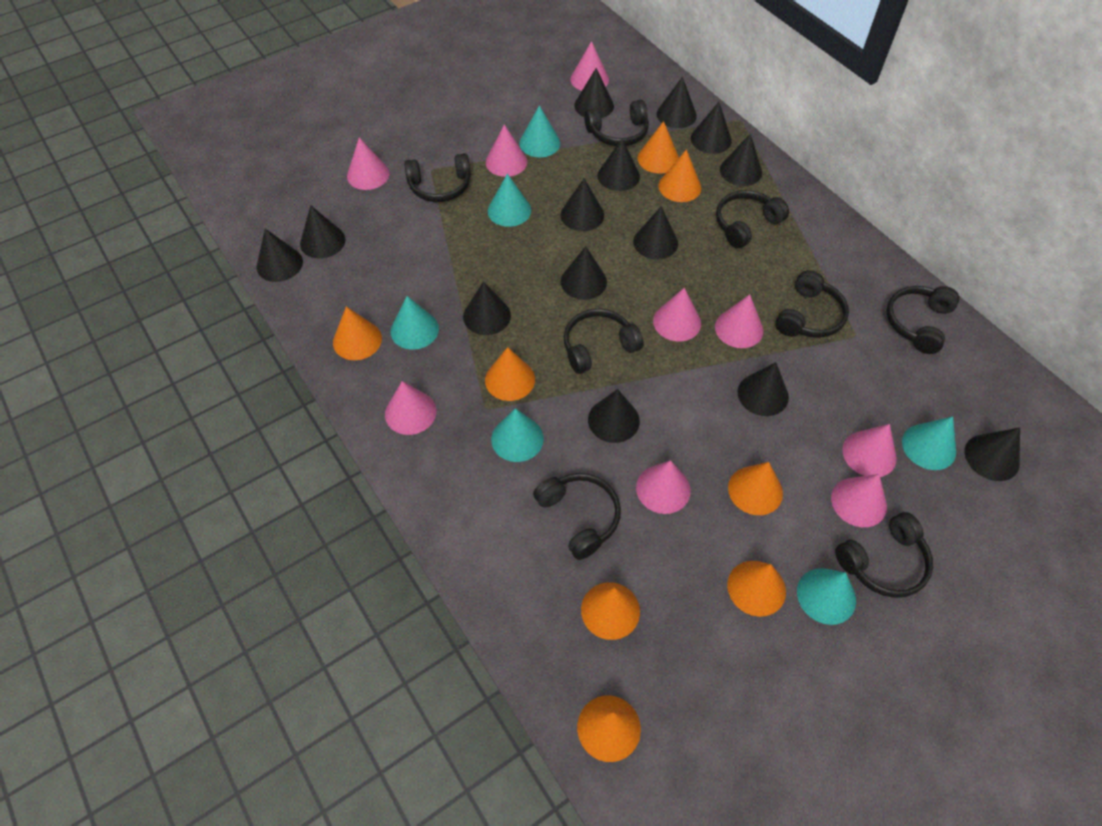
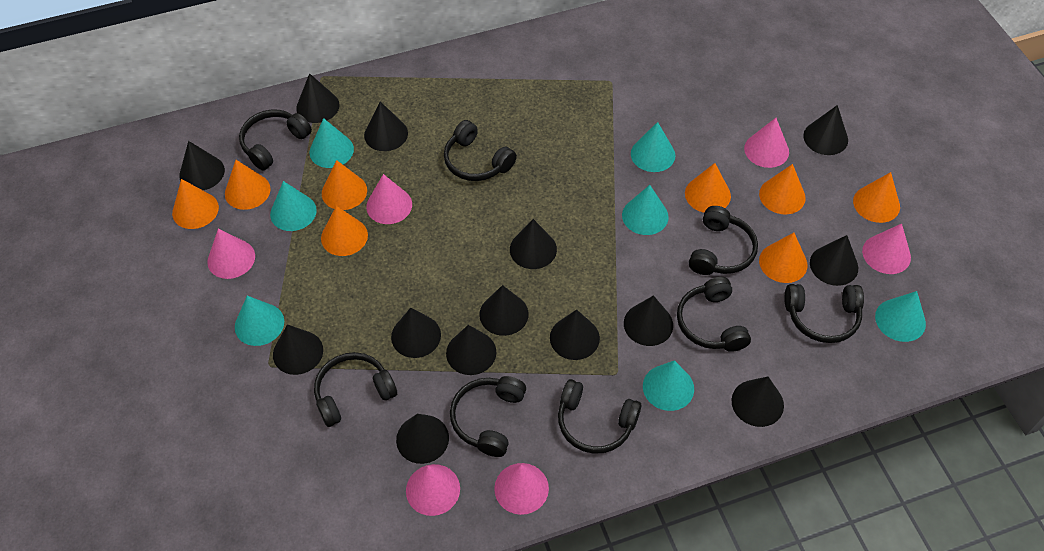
pink cone: 9 -> 6
turquoise cone: 6 -> 7

